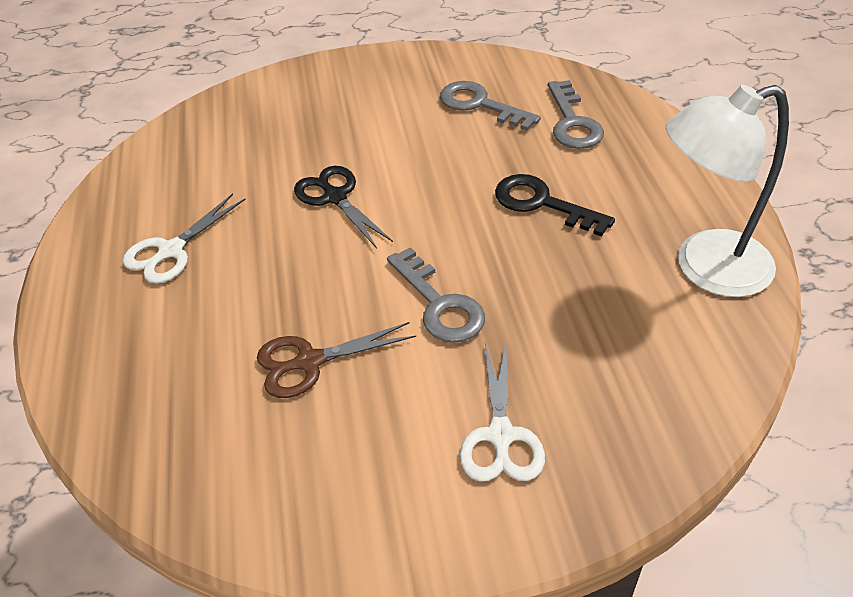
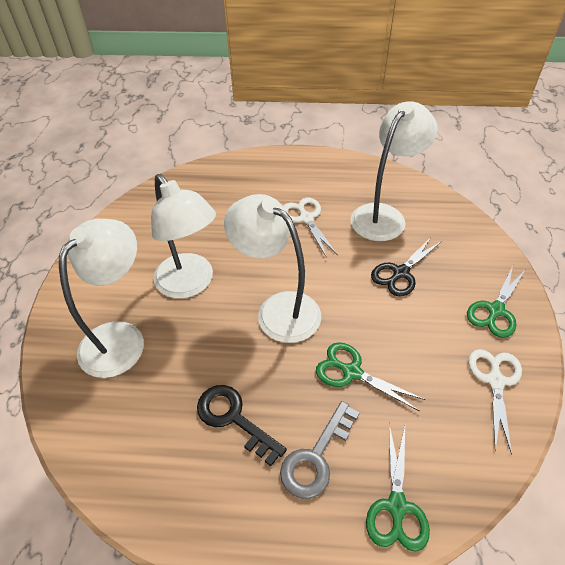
brown scissors: 1 -> 0
green scissors: 0 -> 3
grey key: 3 -> 1
white lamp: 1 -> 4

